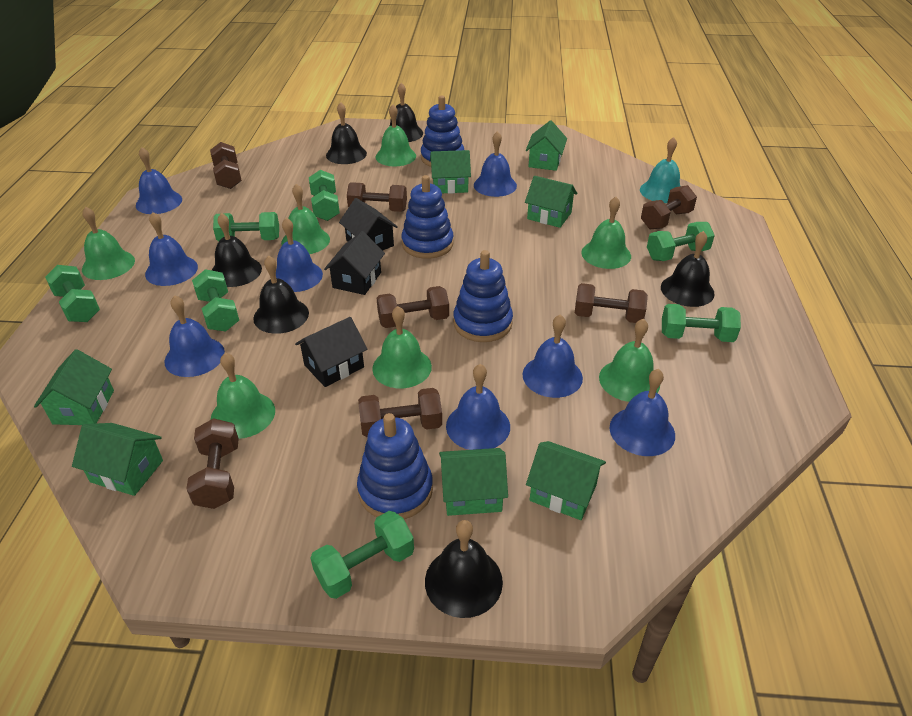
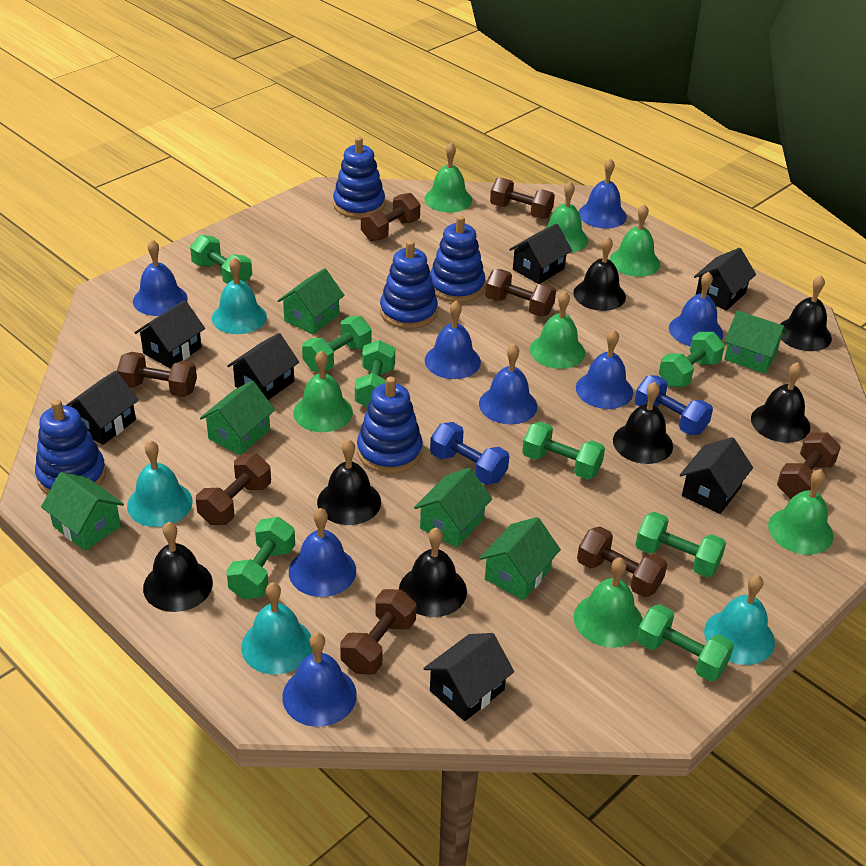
black bell: 6 -> 7
black house: 3 -> 7
blue dumbbell: 0 -> 2
blue stacking toy: 4 -> 5
brown dumbbell: 7 -> 8
green dumbbell: 7 -> 8
green house: 7 -> 6
turquoise bell: 1 -> 4

